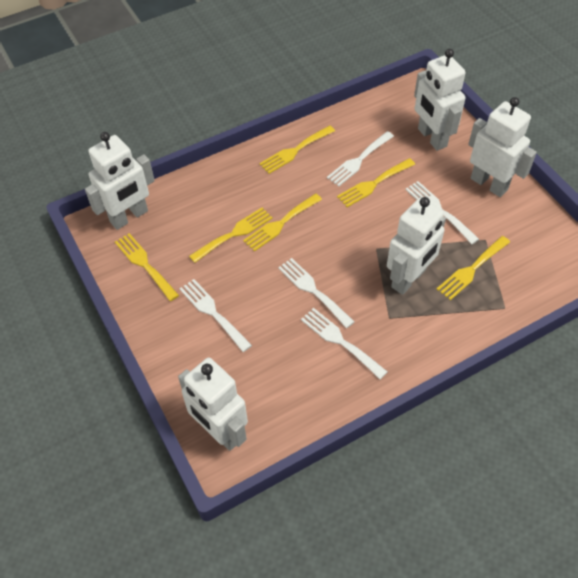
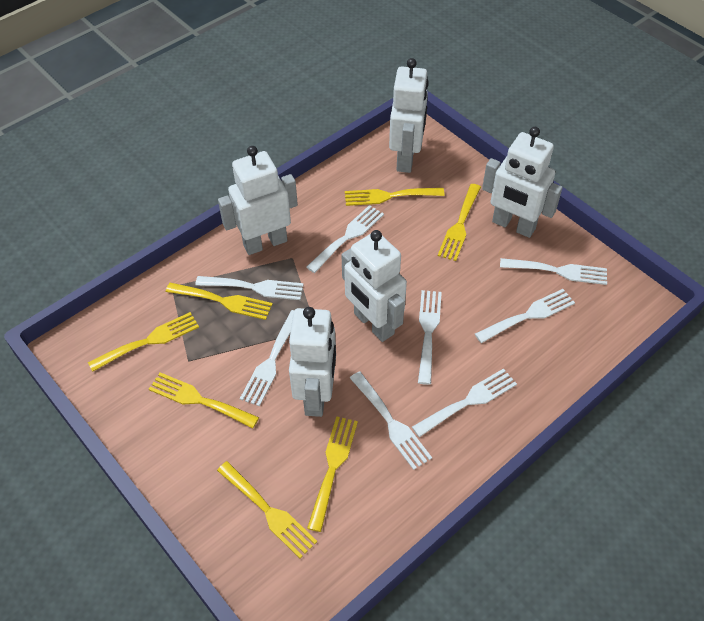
white fork: 5 -> 8
yellow fork: 6 -> 7

